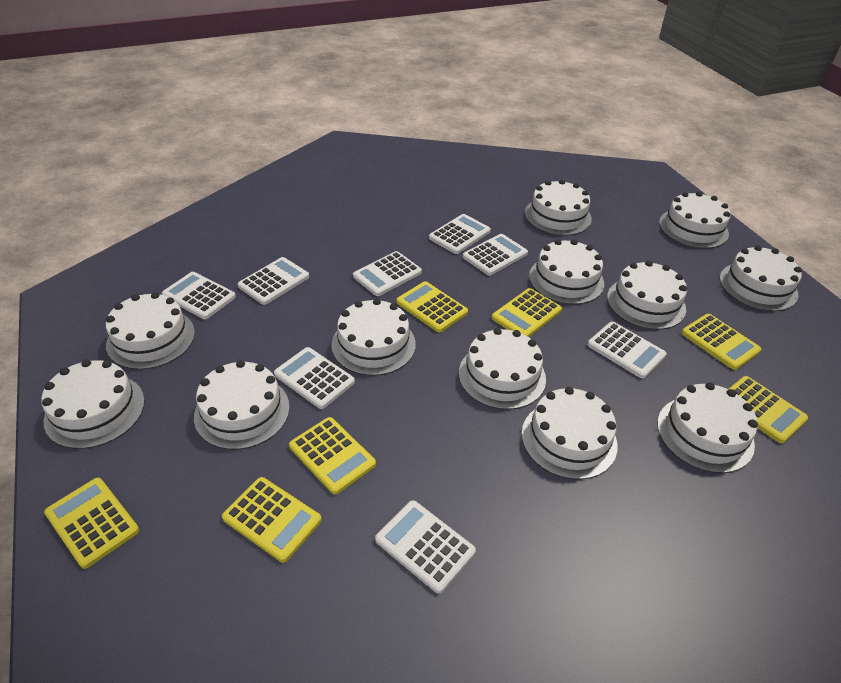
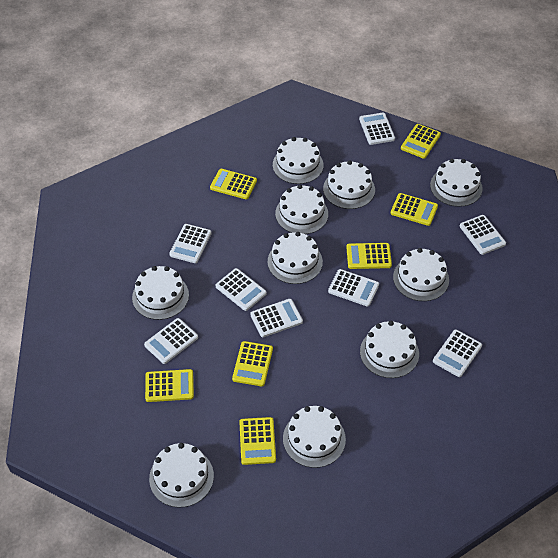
white cake: 12 -> 10

